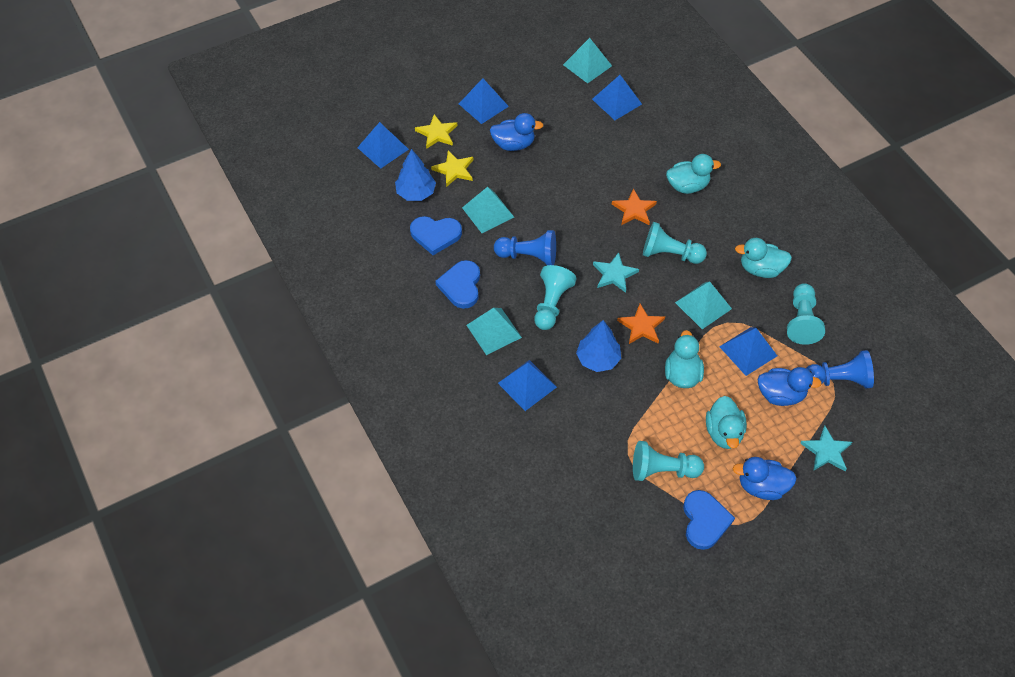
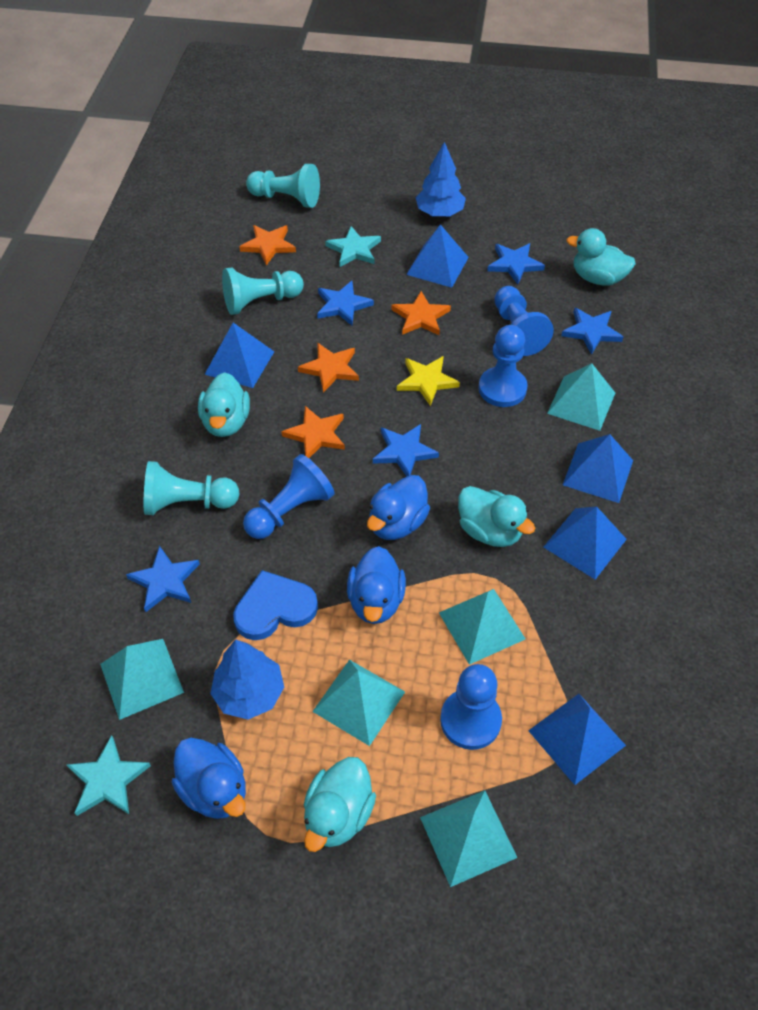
blue heart: 3 -> 1
blue pawn: 2 -> 4
blue star: 0 -> 5
orange star: 2 -> 4
turquoise pawn: 4 -> 3
turquoise pyramid: 4 -> 5
yellow star: 2 -> 1

